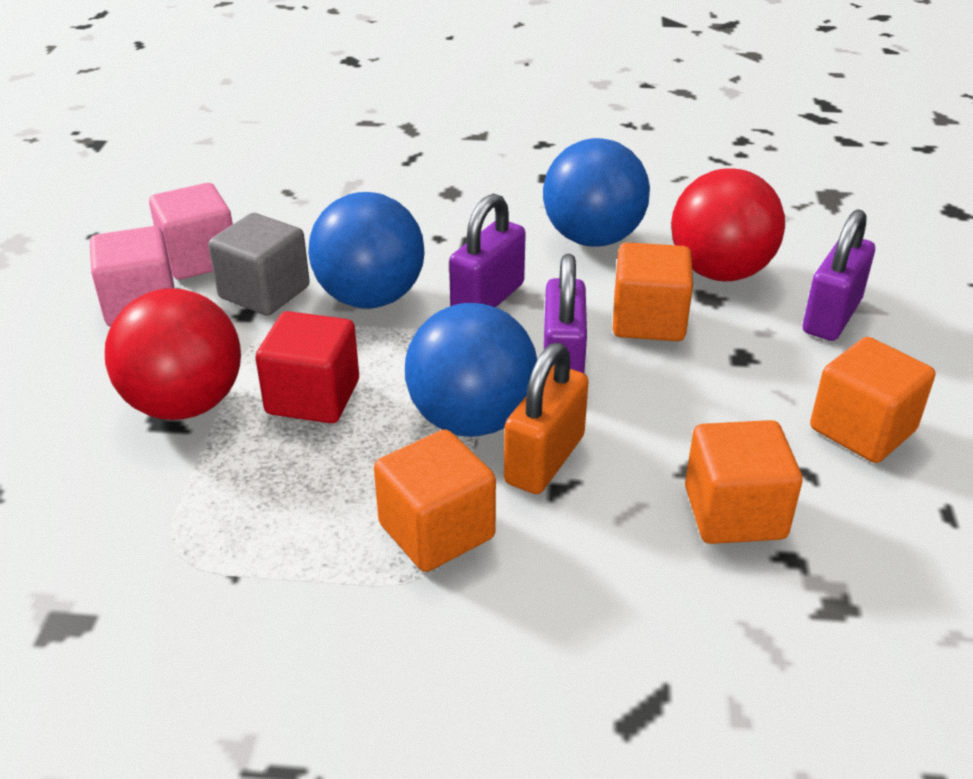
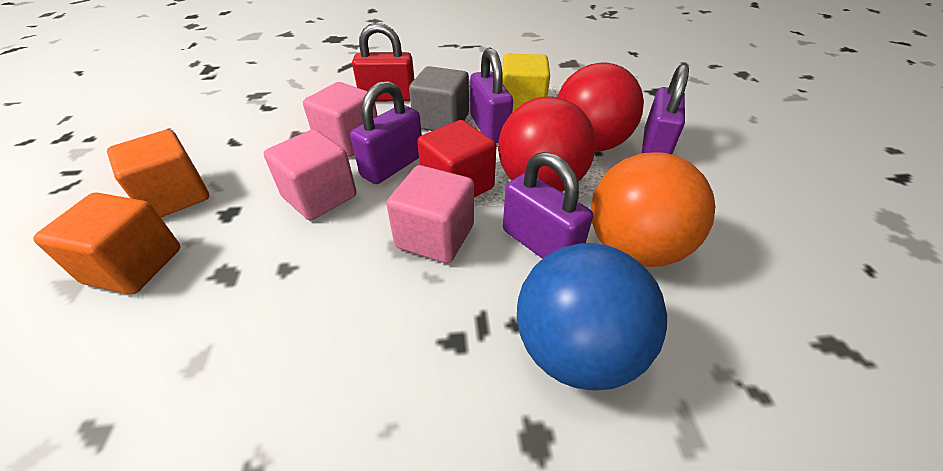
blue ball: 3 -> 1
orange ball: 0 -> 1
orange cube: 4 -> 2
orange padlock: 1 -> 0
pink cube: 2 -> 3
purple padlock: 3 -> 4
red padlock: 0 -> 1
yellow cube: 0 -> 1

